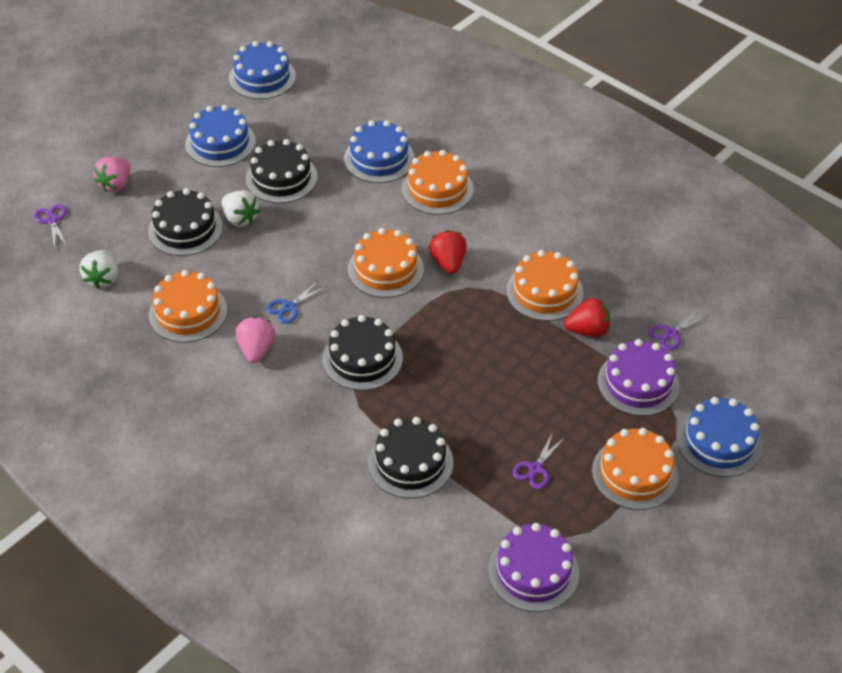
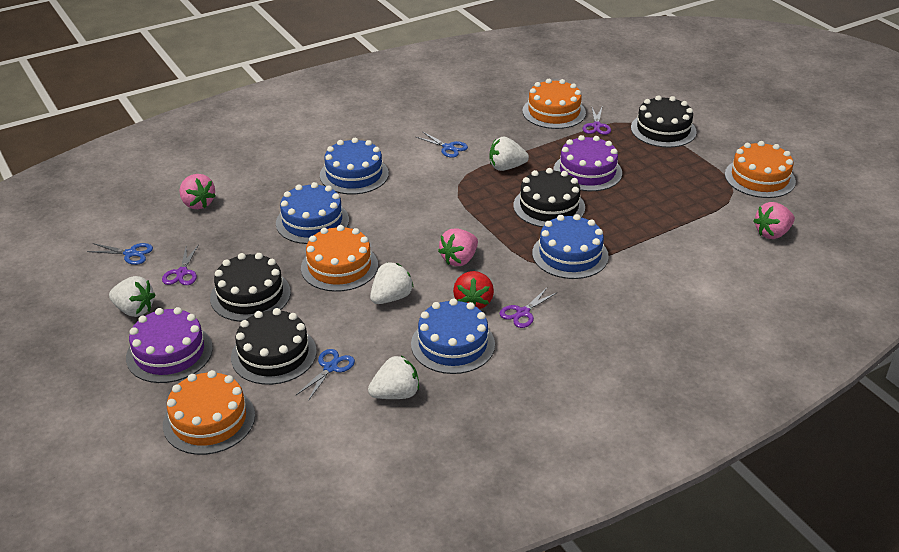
blue scissors: 1 -> 3
orange cake: 5 -> 4
pink strawberry: 2 -> 3
red strawberry: 2 -> 1
white strawberry: 2 -> 4

